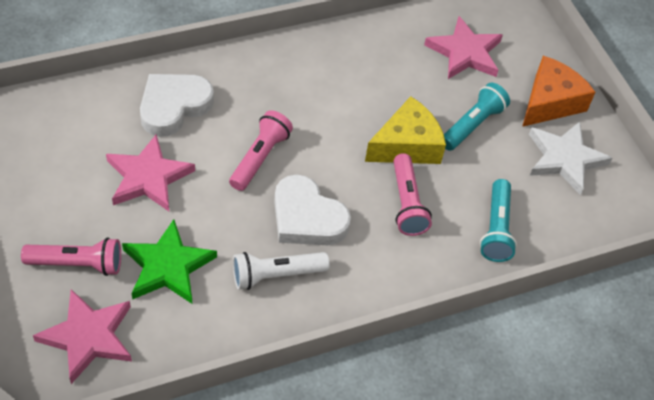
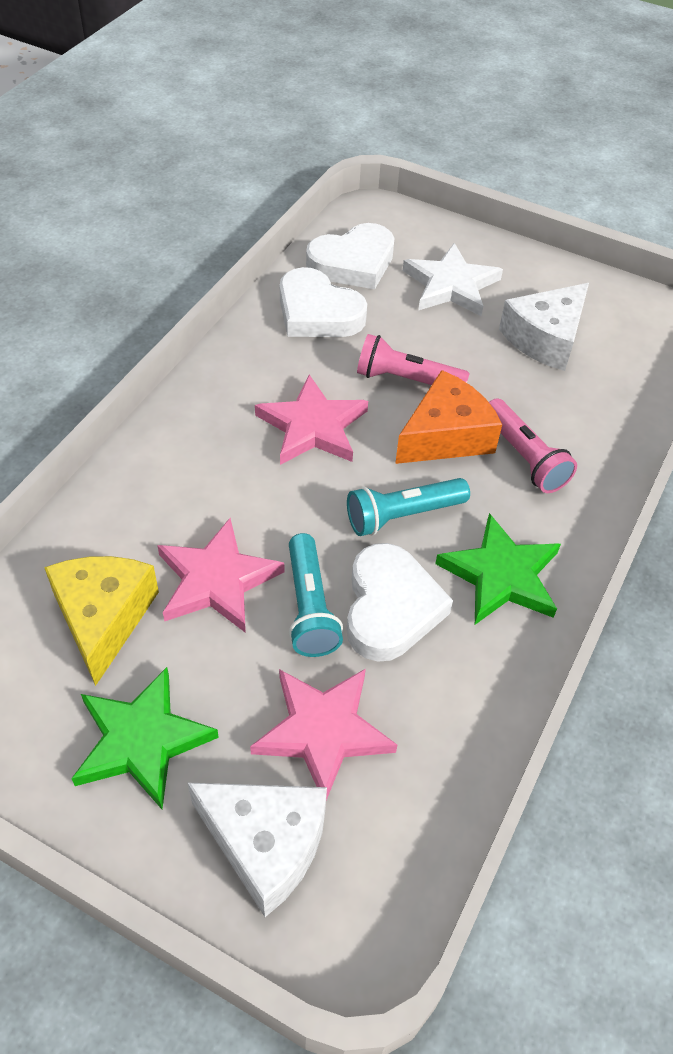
green star: 1 -> 2
pink flashlight: 3 -> 2
white cheese: 0 -> 2
white flashlight: 1 -> 0
white heart: 2 -> 3

